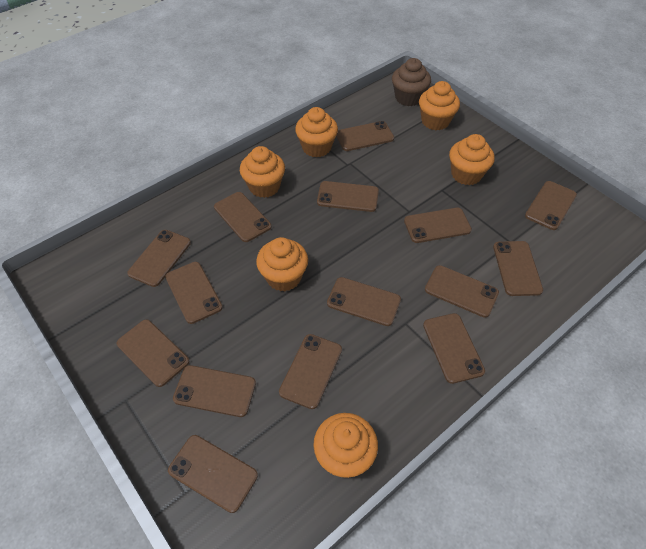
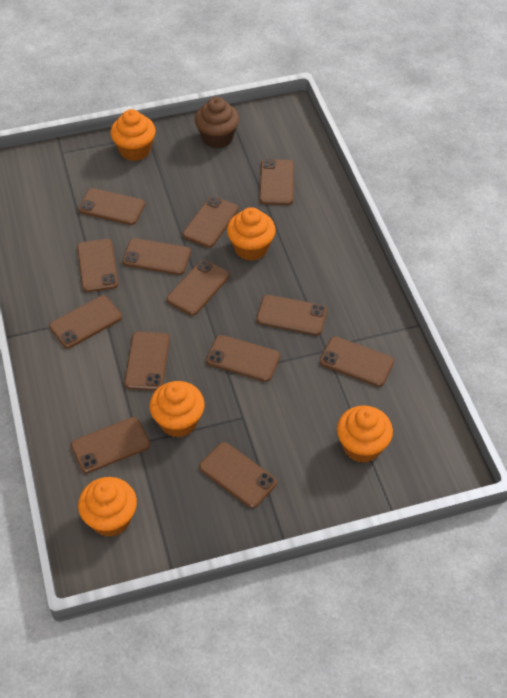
brown phone: 15 -> 13
orange cupcake: 6 -> 5

